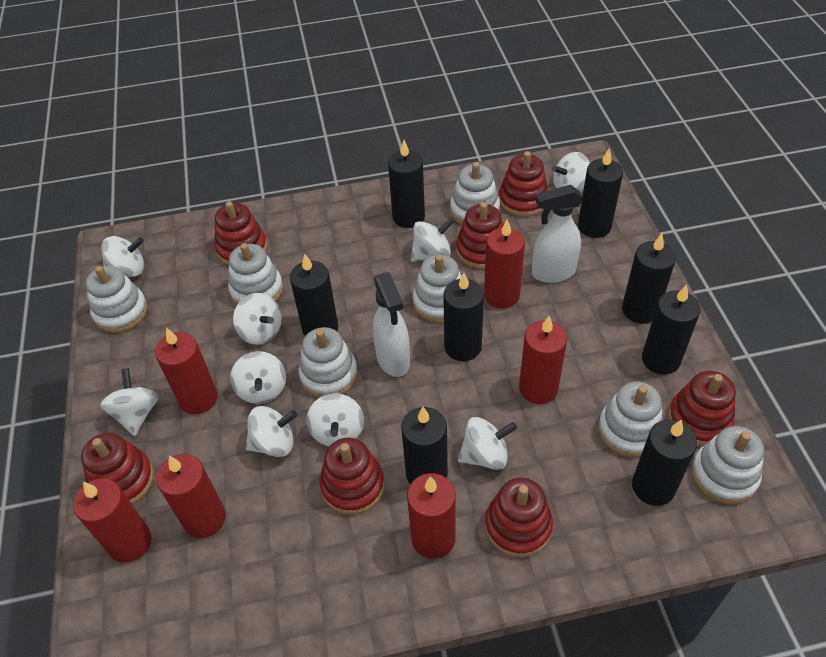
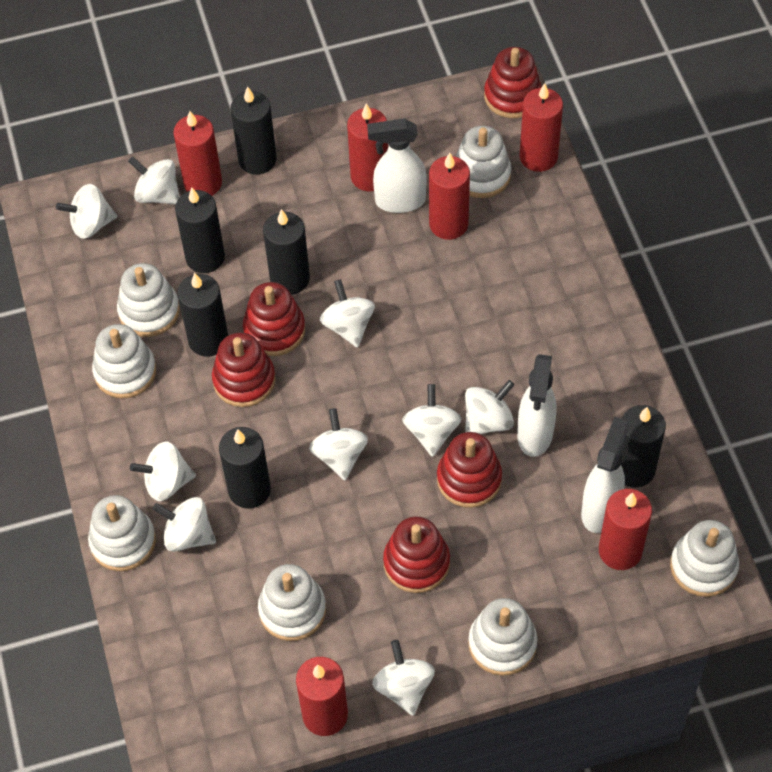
black candle: 8 -> 6
red stacking toy: 7 -> 5
white spray bottle: 2 -> 3

